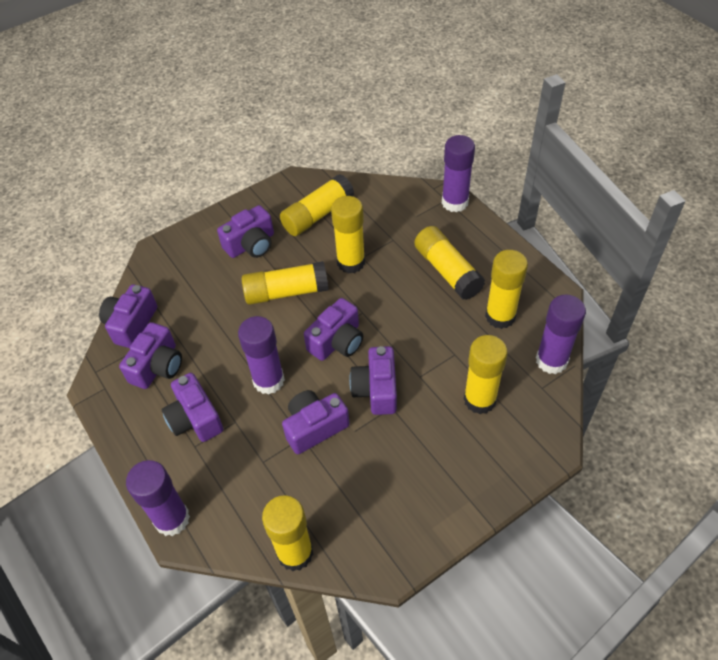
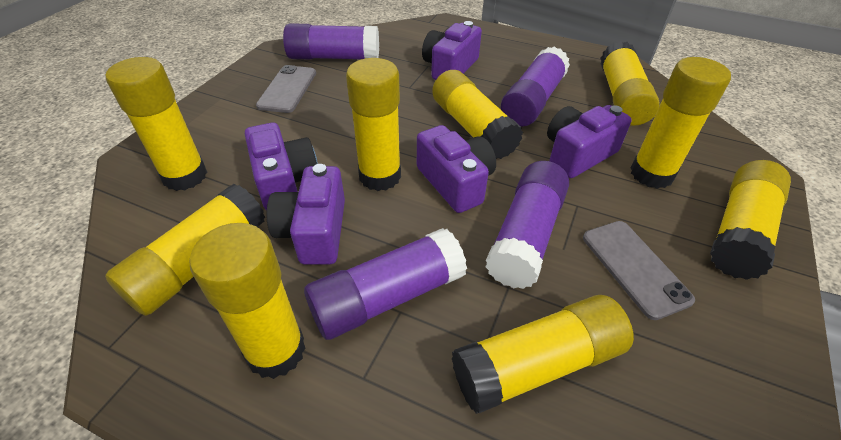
grey phone: 0 -> 2
purple camera: 7 -> 5
yellow glue stick: 7 -> 9

